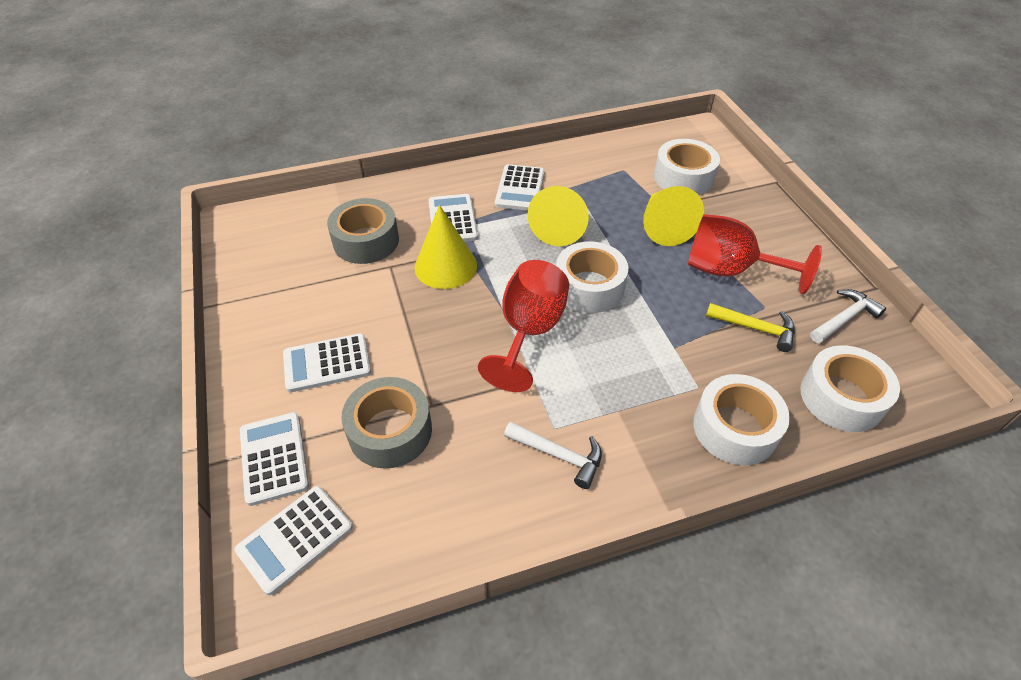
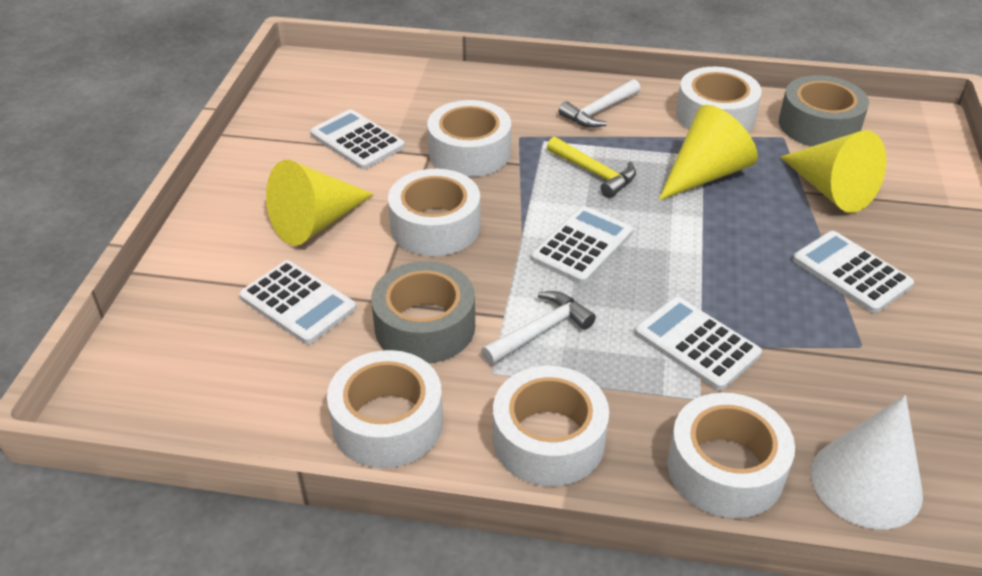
red goblet: 2 -> 0
white cone: 0 -> 1
white tape: 4 -> 6

